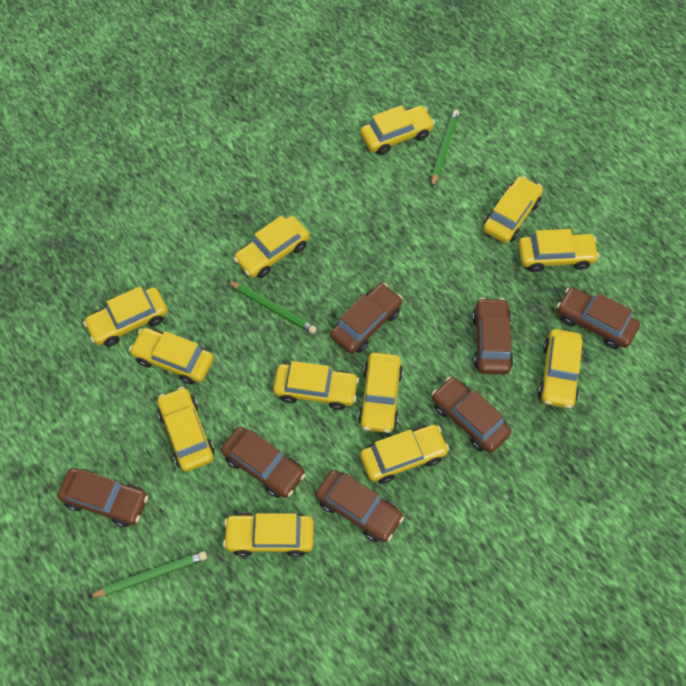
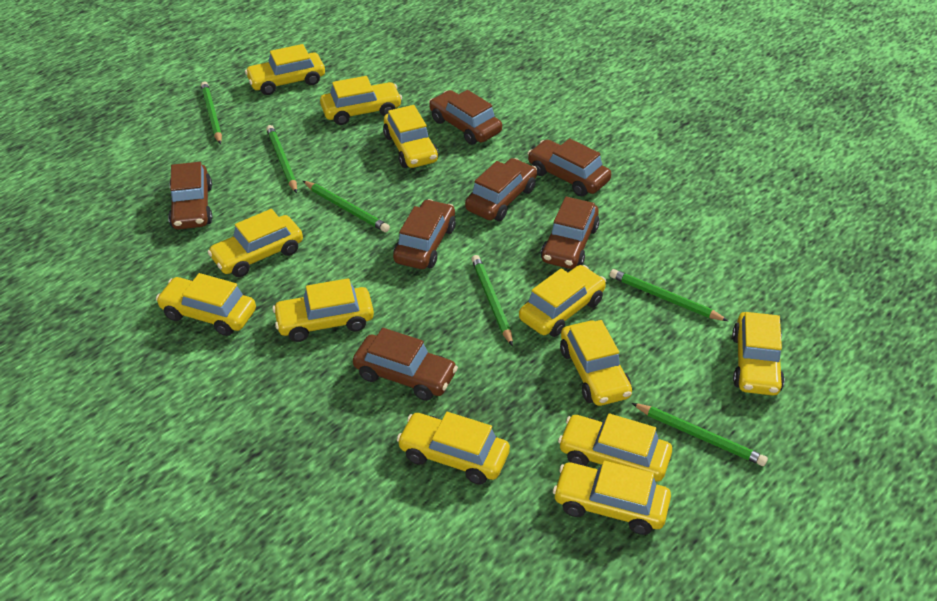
green pencil: 3 -> 6

